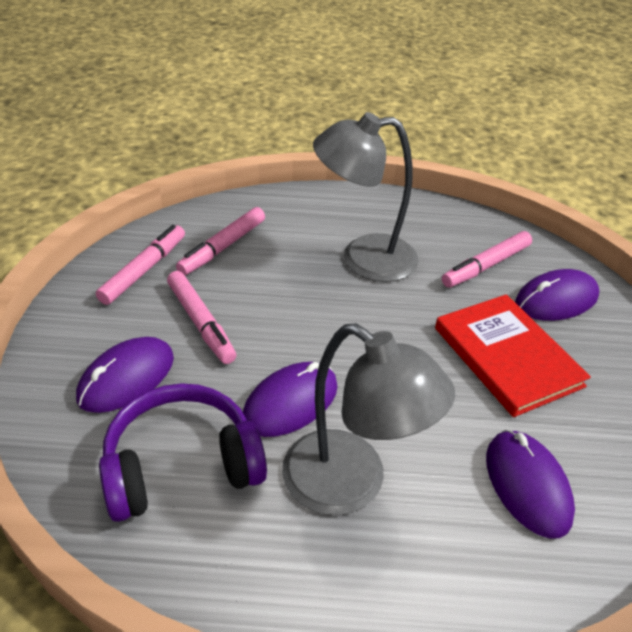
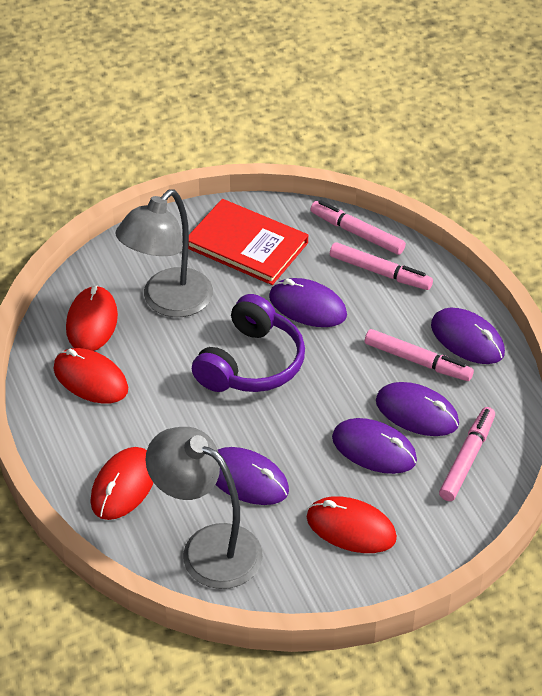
purple mouse: 4 -> 5
red mouse: 0 -> 4

